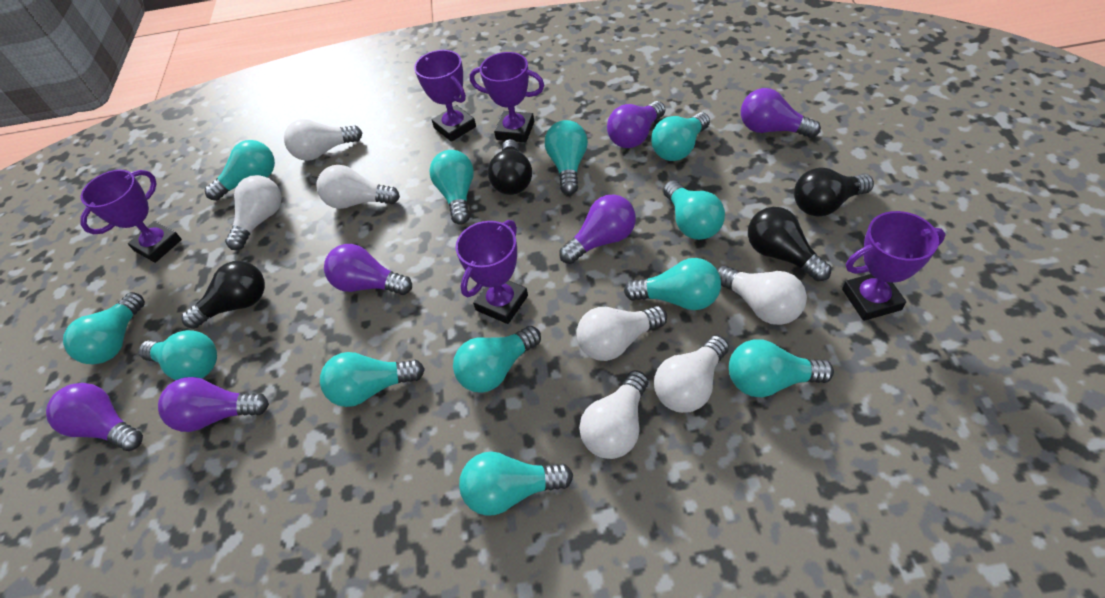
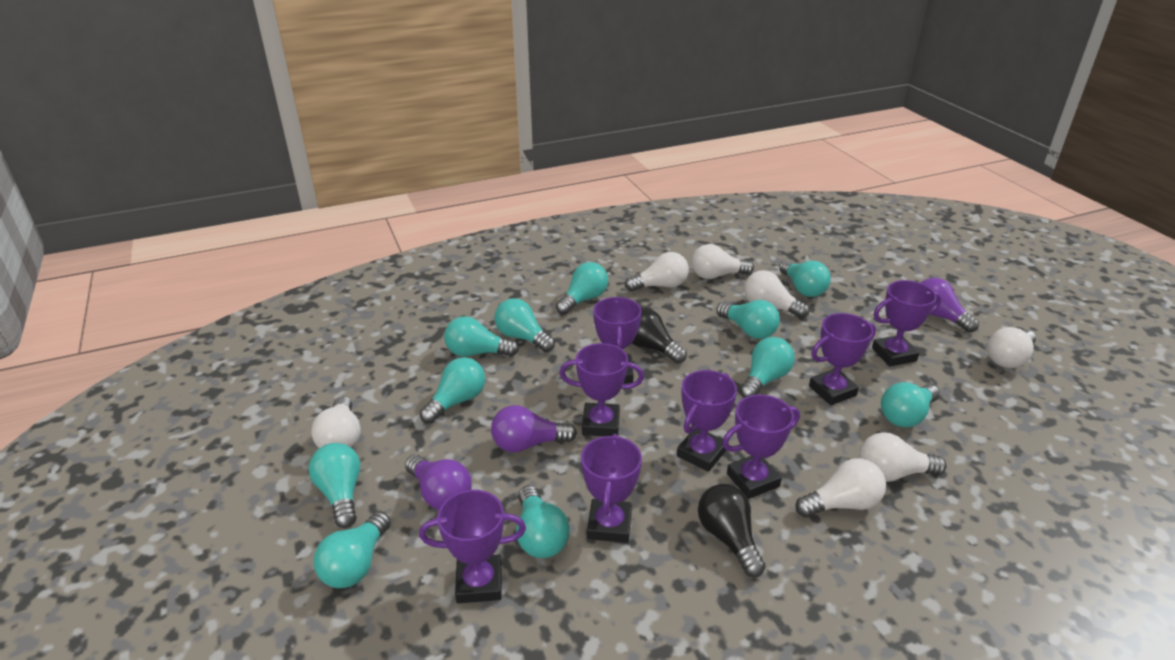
black light bulb: 4 -> 2
purple light bulb: 6 -> 3
purple trophy: 5 -> 8
turquoise light bulb: 12 -> 11

